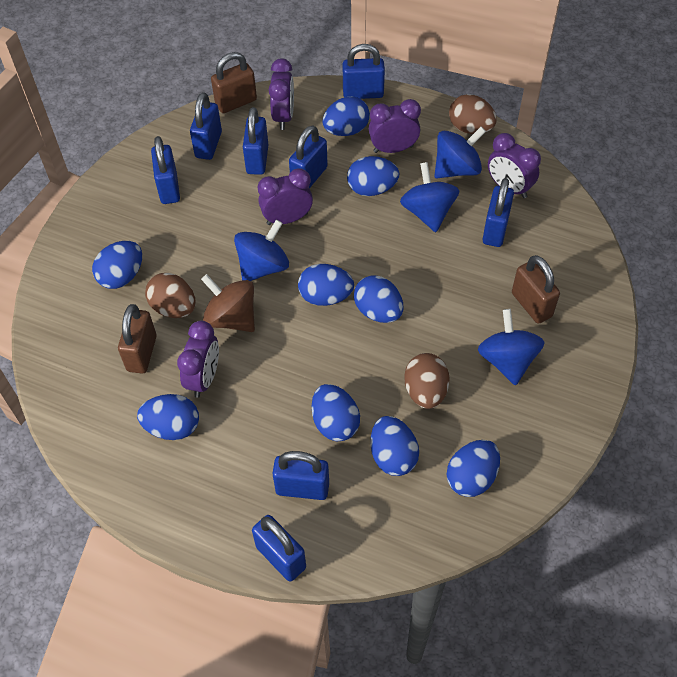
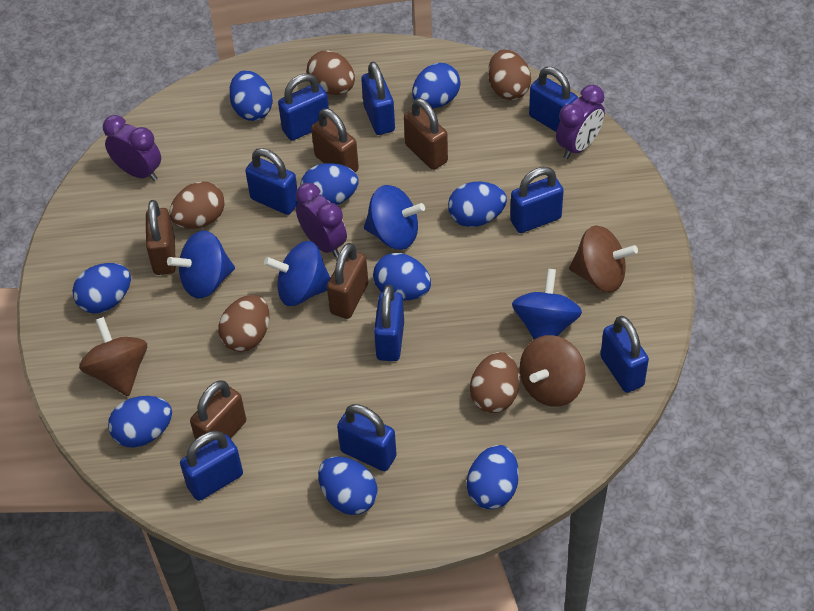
blue padlock: 8 -> 9
brown egg: 3 -> 5
brown padlock: 3 -> 5
brown spinning top: 1 -> 3
purple clock: 5 -> 3

